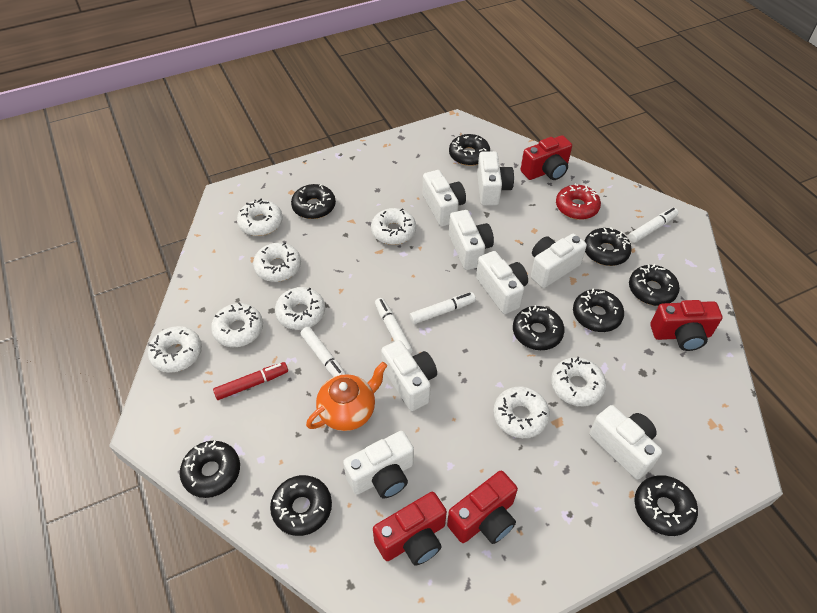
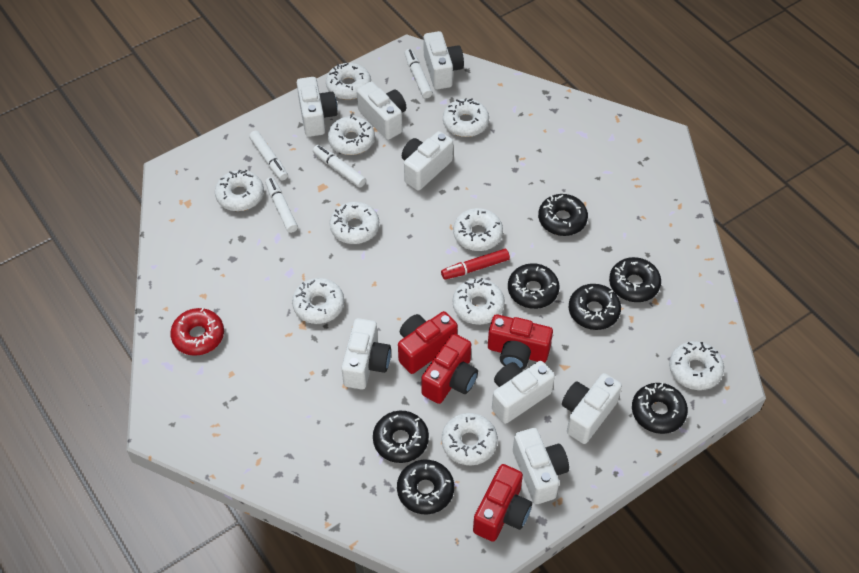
black donut: 9 -> 7
orange teapot: 1 -> 0
white donut: 8 -> 10

